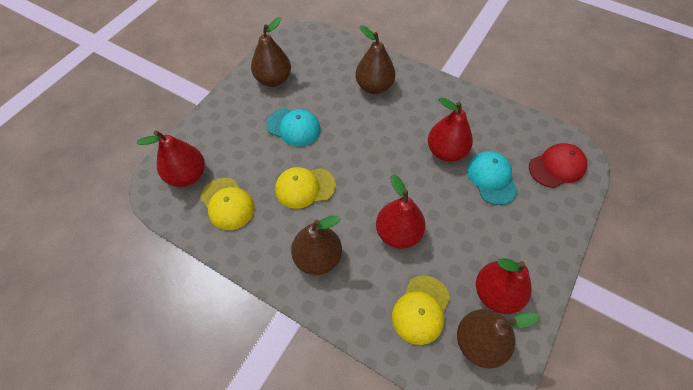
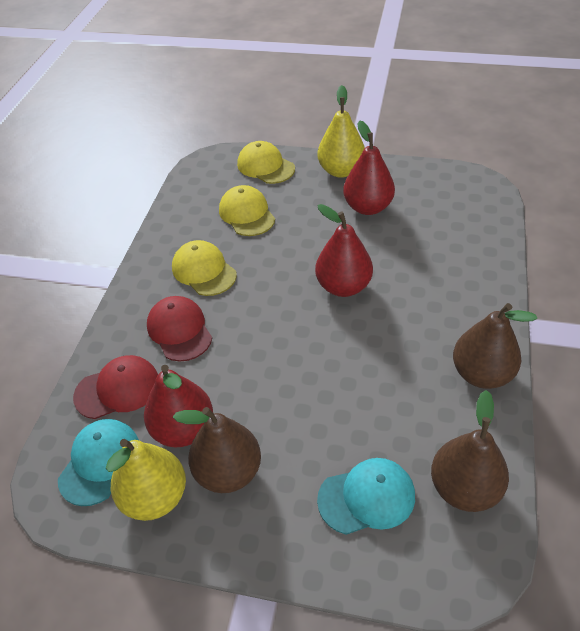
brown pear: 4 -> 3
red cap: 1 -> 2
red pear: 4 -> 3
yellow pear: 0 -> 2

